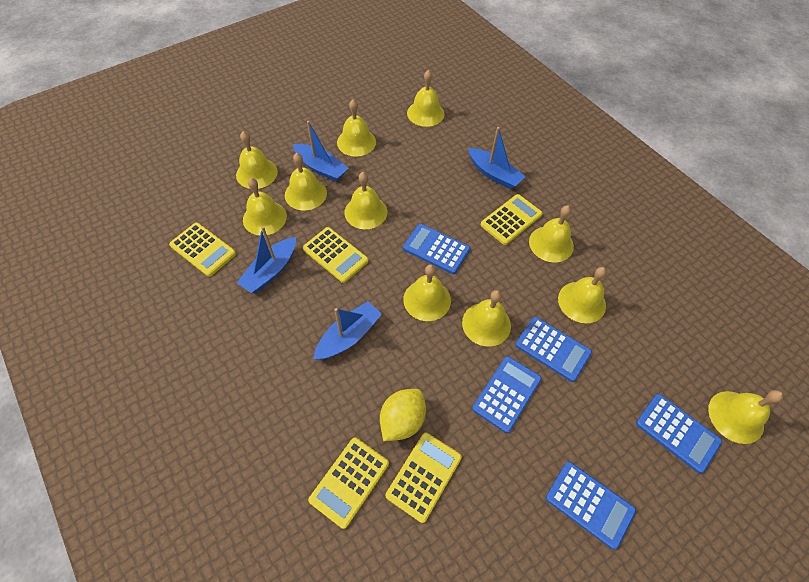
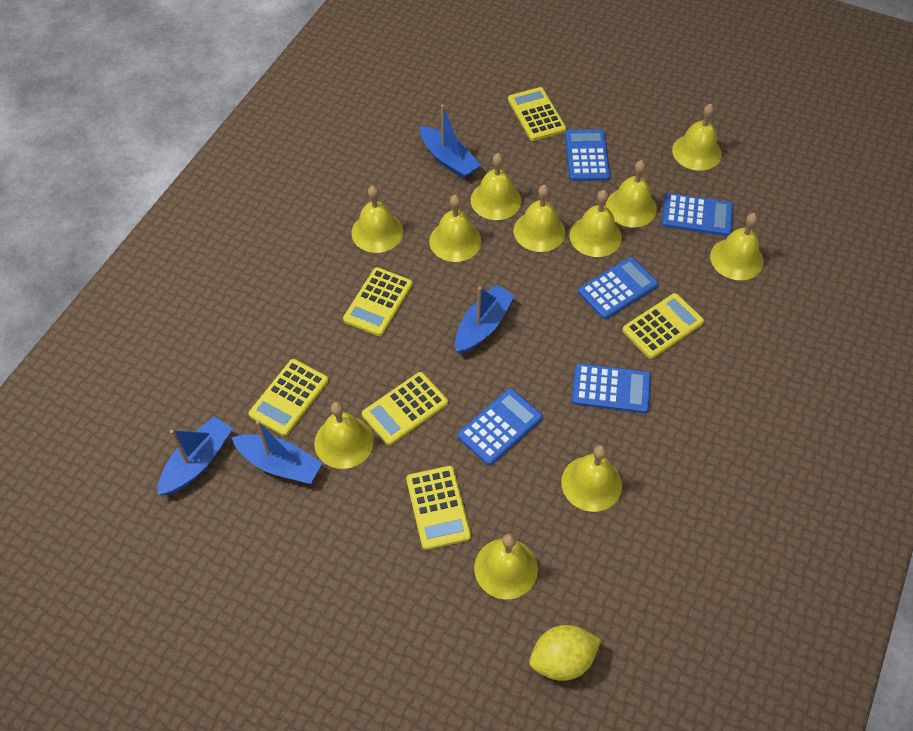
yellow calculator: 5 -> 6

